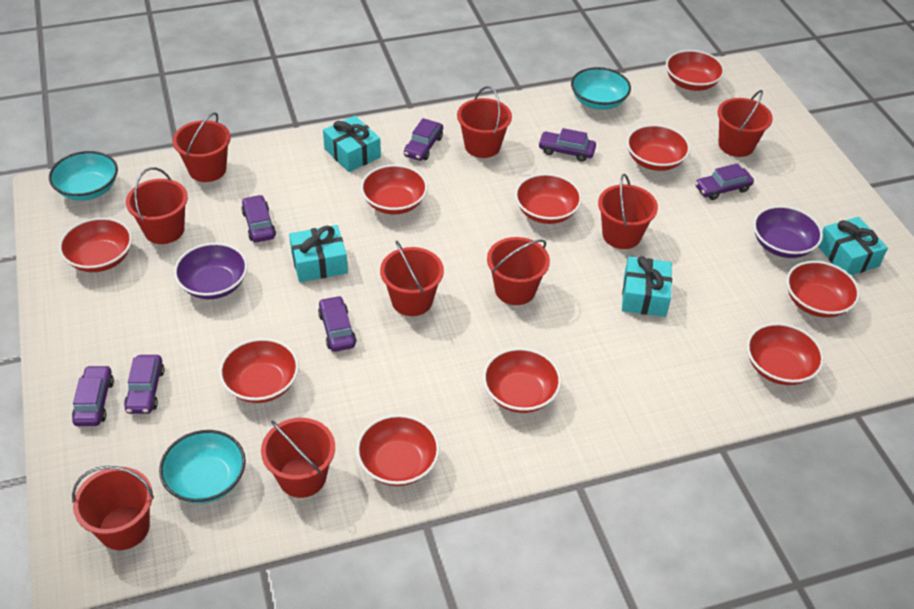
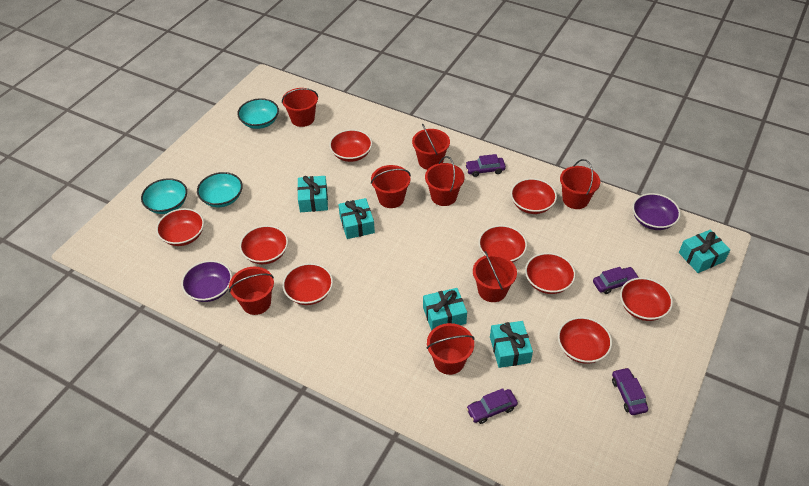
purple car: 7 -> 4
red bowl: 10 -> 9
red bucket: 9 -> 8
turquoise gift: 4 -> 5

